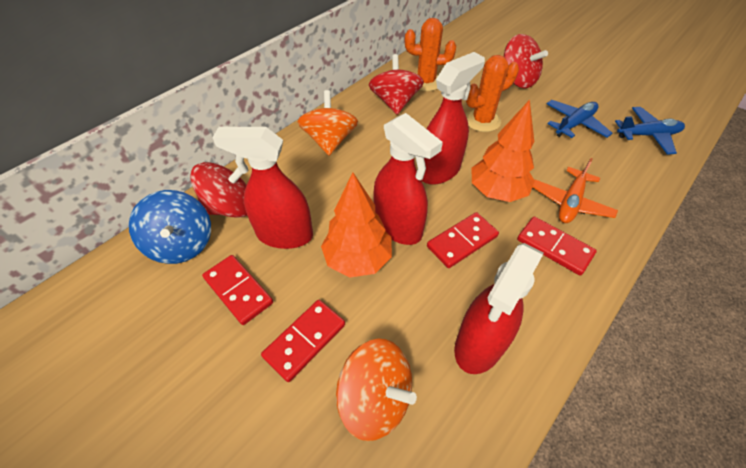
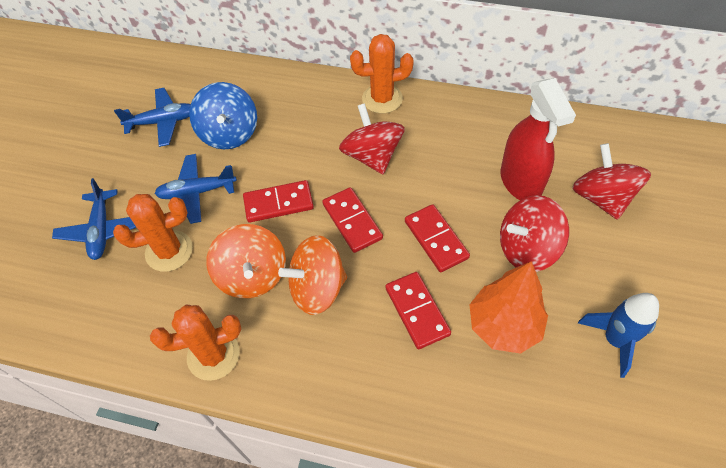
blue plane: 2 -> 3
blue rocket: 0 -> 1
orange cactus: 2 -> 3
orange plane: 1 -> 0
orange tree: 2 -> 1
red spray bottle: 4 -> 1

